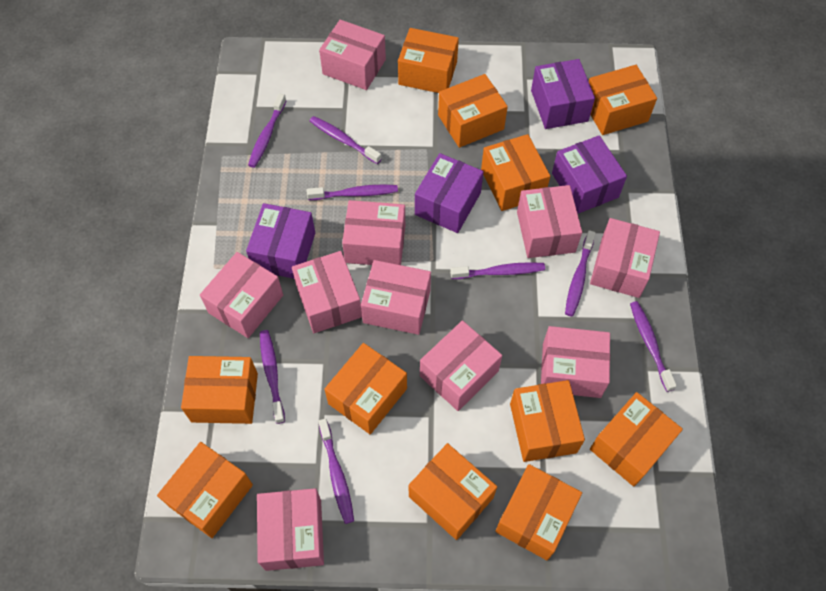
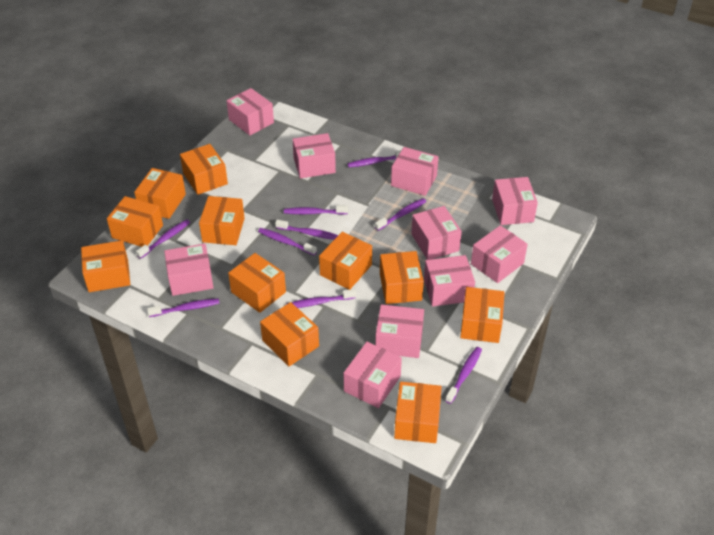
purple box: 4 -> 0
purple toothbrush: 8 -> 9

